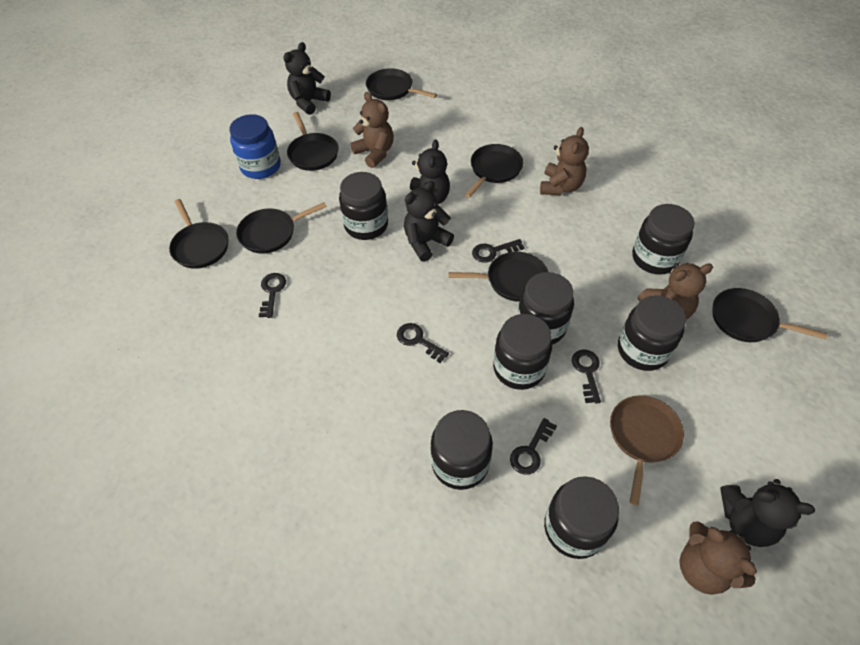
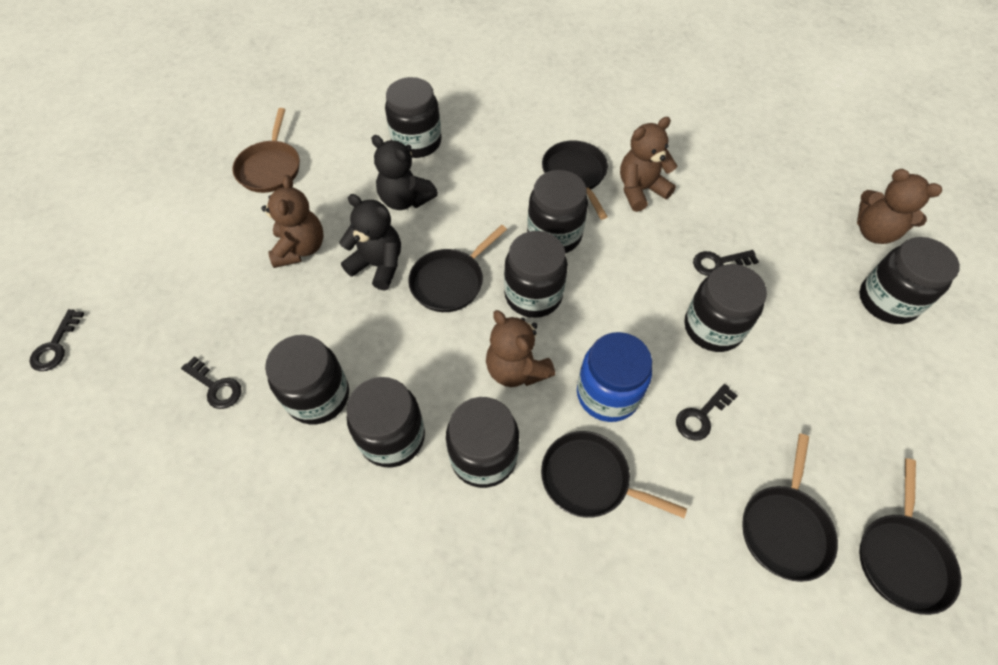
black jar: 7 -> 8
black key: 5 -> 4
black pan: 7 -> 5
black teddy bear: 4 -> 2

